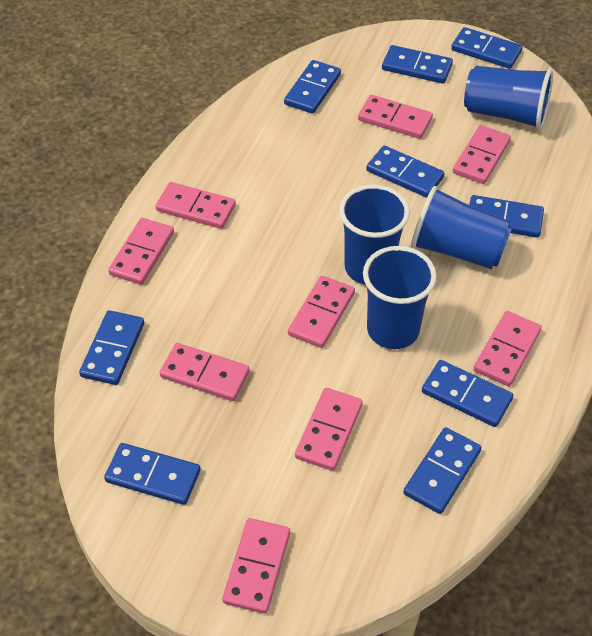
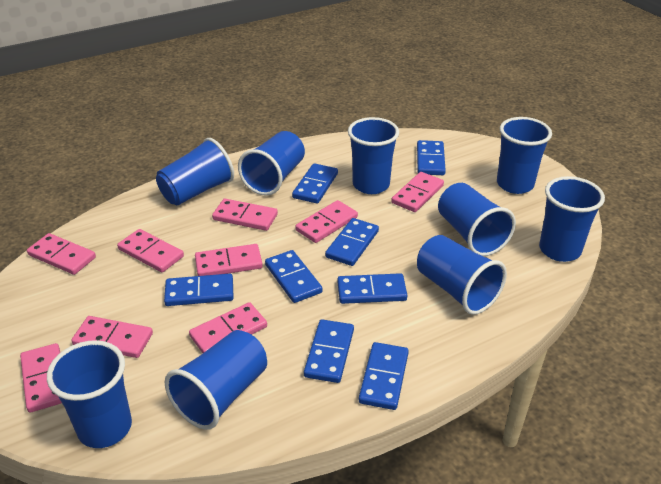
blue cup: 4 -> 9
blue domino: 9 -> 8

